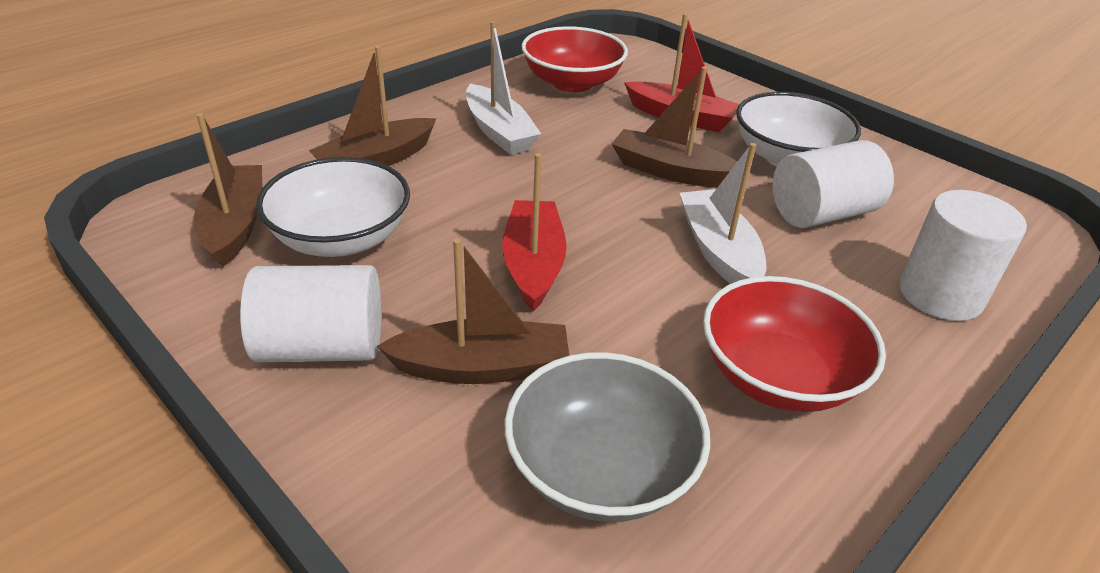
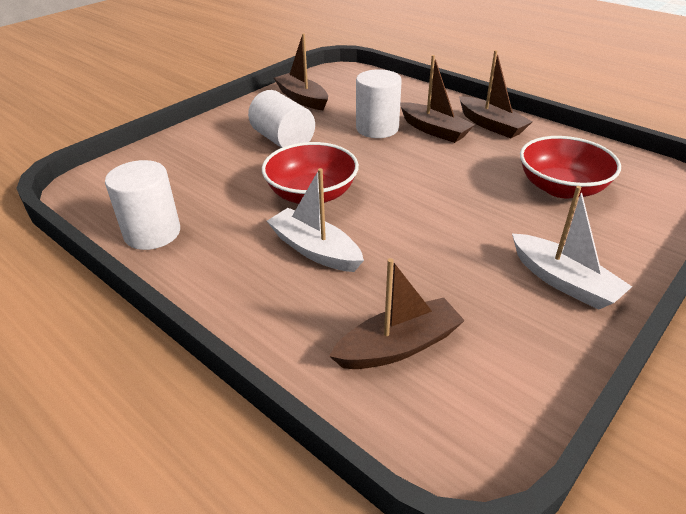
grey bowl: 1 -> 0
red boat: 2 -> 0
white bowl: 2 -> 0

